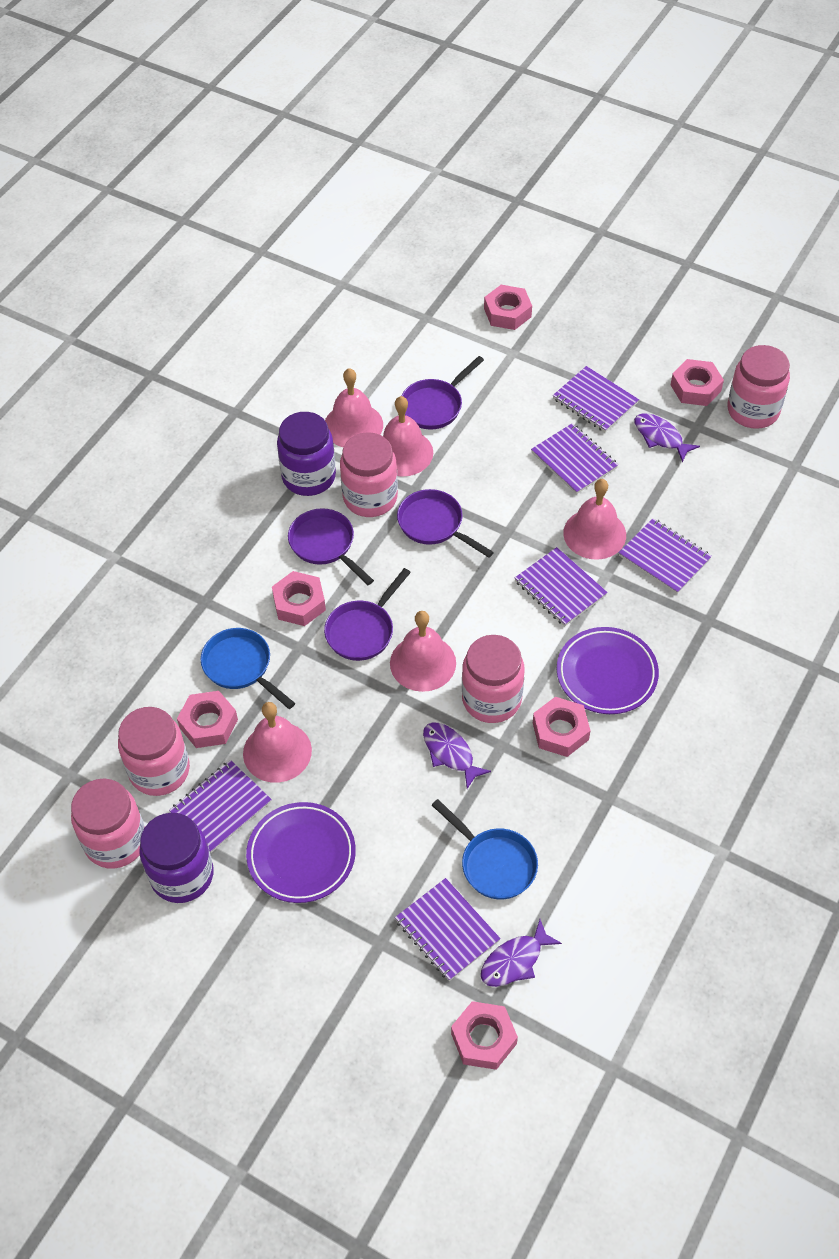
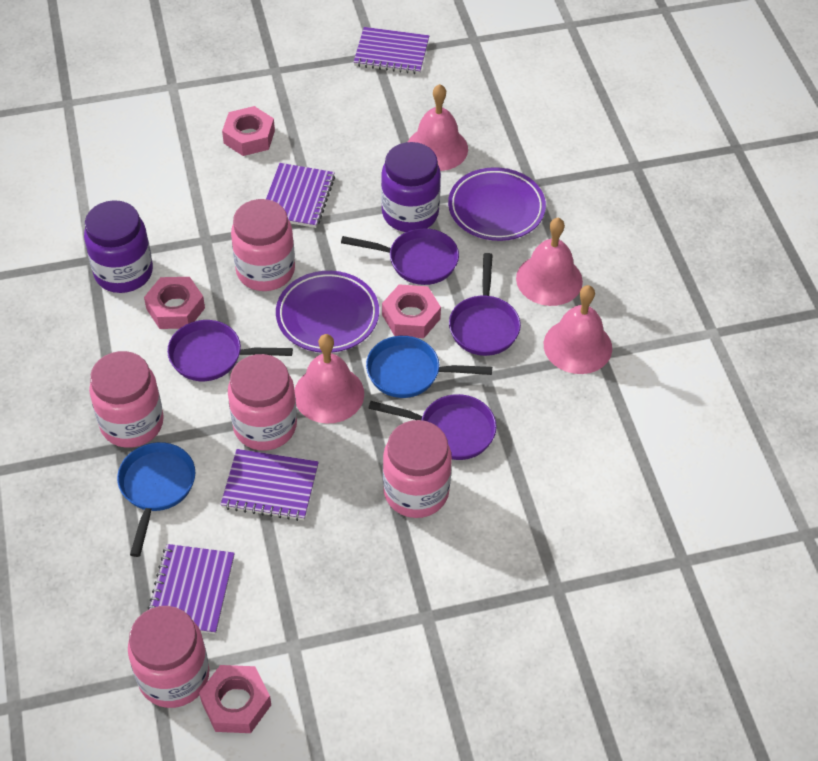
pink bell: 5 -> 4
pink nut: 6 -> 4
purple fish: 3 -> 0
purple notebook: 6 -> 4

